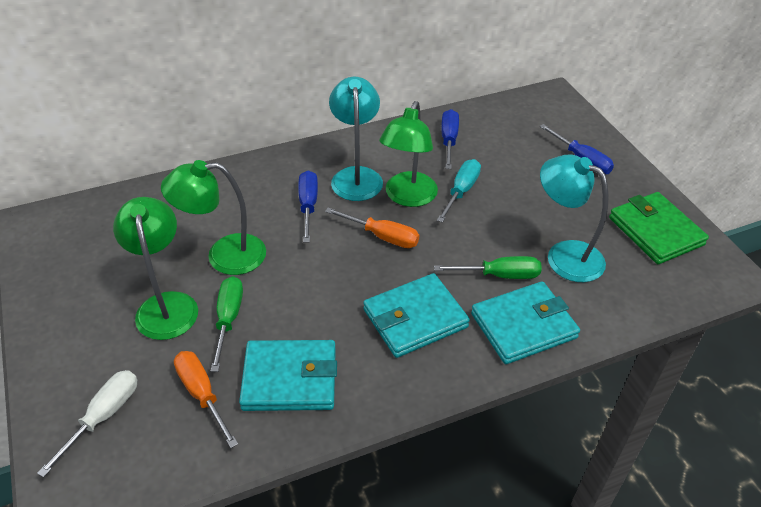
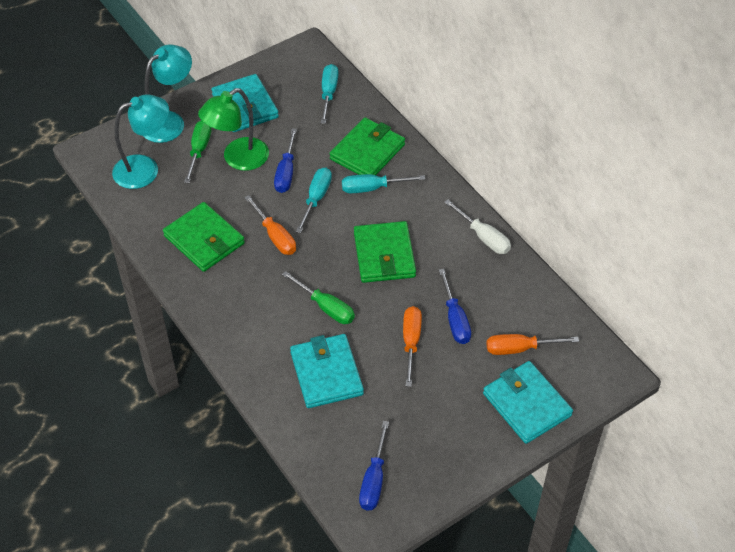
green lamp: 3 -> 1
green wallet: 1 -> 3
orange screwdriver: 2 -> 3
turquoise screwdriver: 1 -> 3

